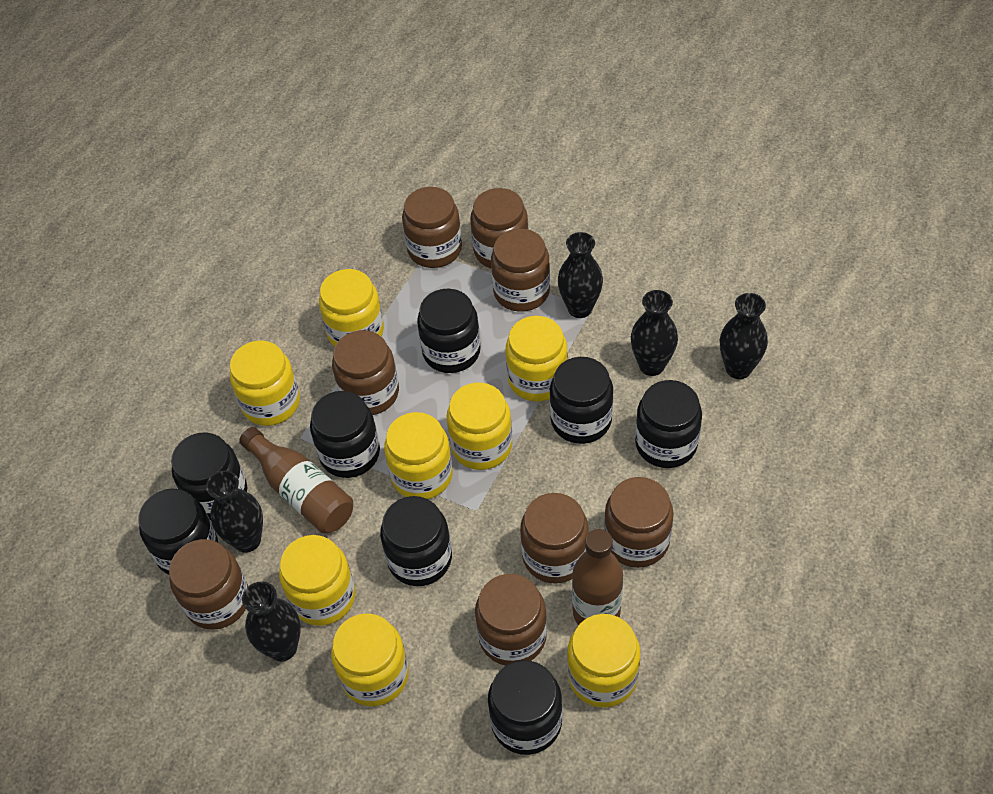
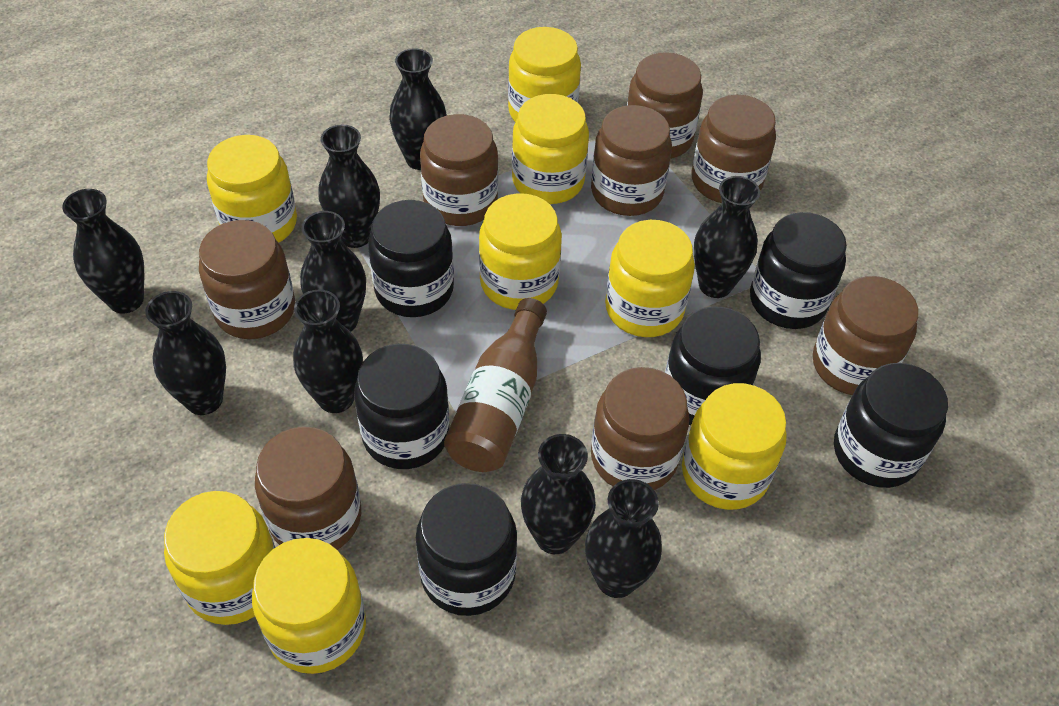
black jar: 8 -> 6
black vase: 5 -> 9
brown bottle: 2 -> 1

